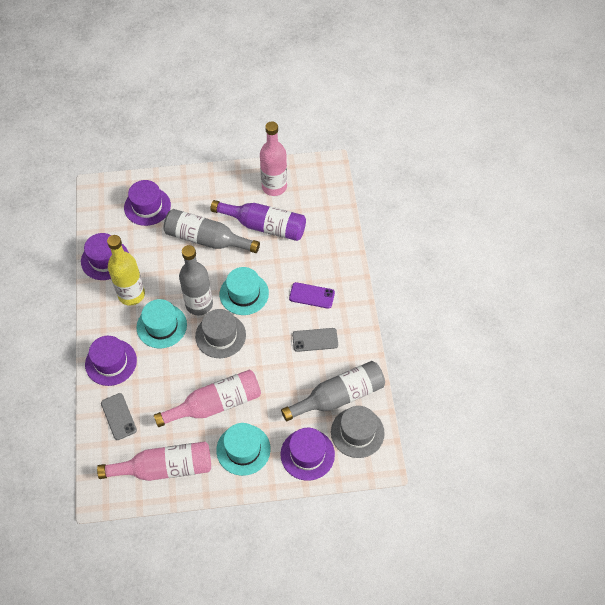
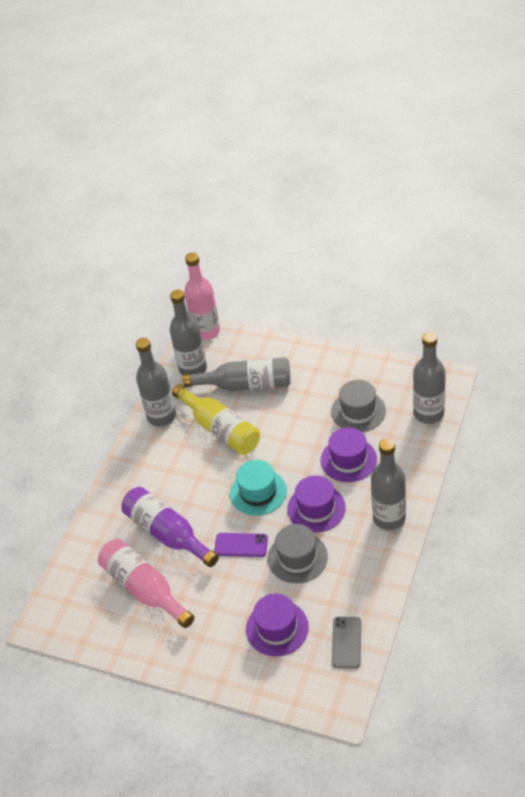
grey bottle: 3 -> 5
grey phone: 2 -> 1
pink bottle: 3 -> 2
purple hat: 4 -> 3
turquoise hat: 3 -> 1

